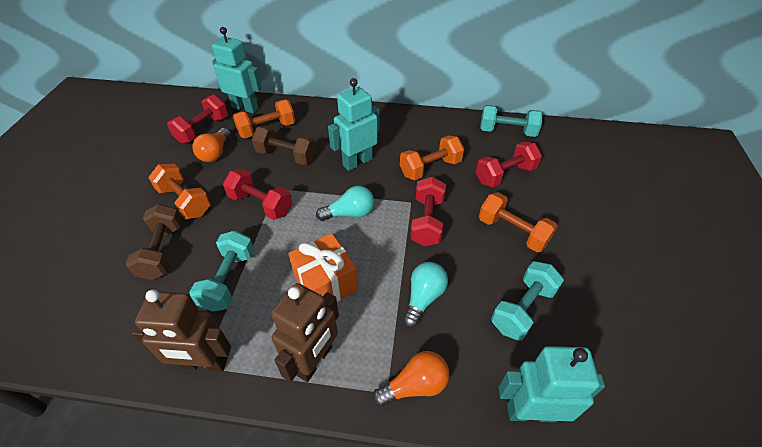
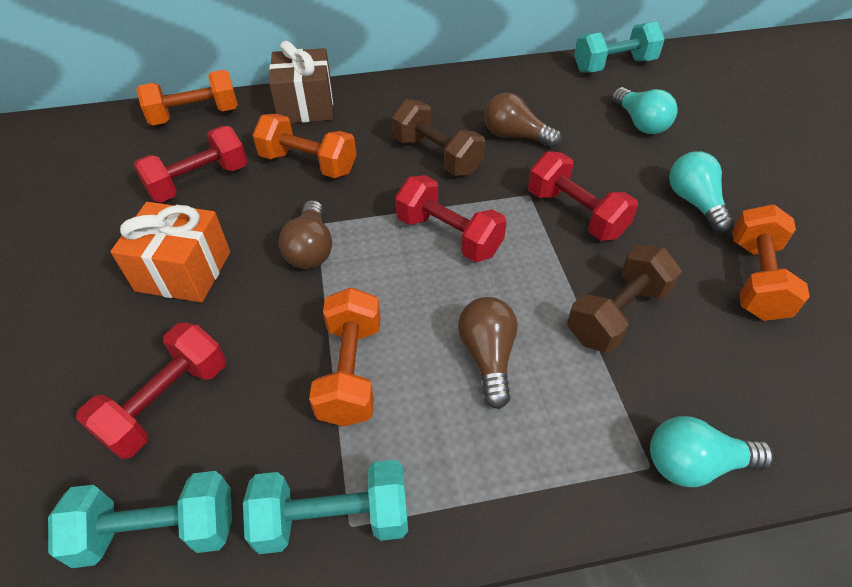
brown gift: 0 -> 1
brown light bulb: 0 -> 3
brown robot: 2 -> 0
orange light bulb: 2 -> 0
turquoise light bulb: 2 -> 3
turquoise robot: 3 -> 0

